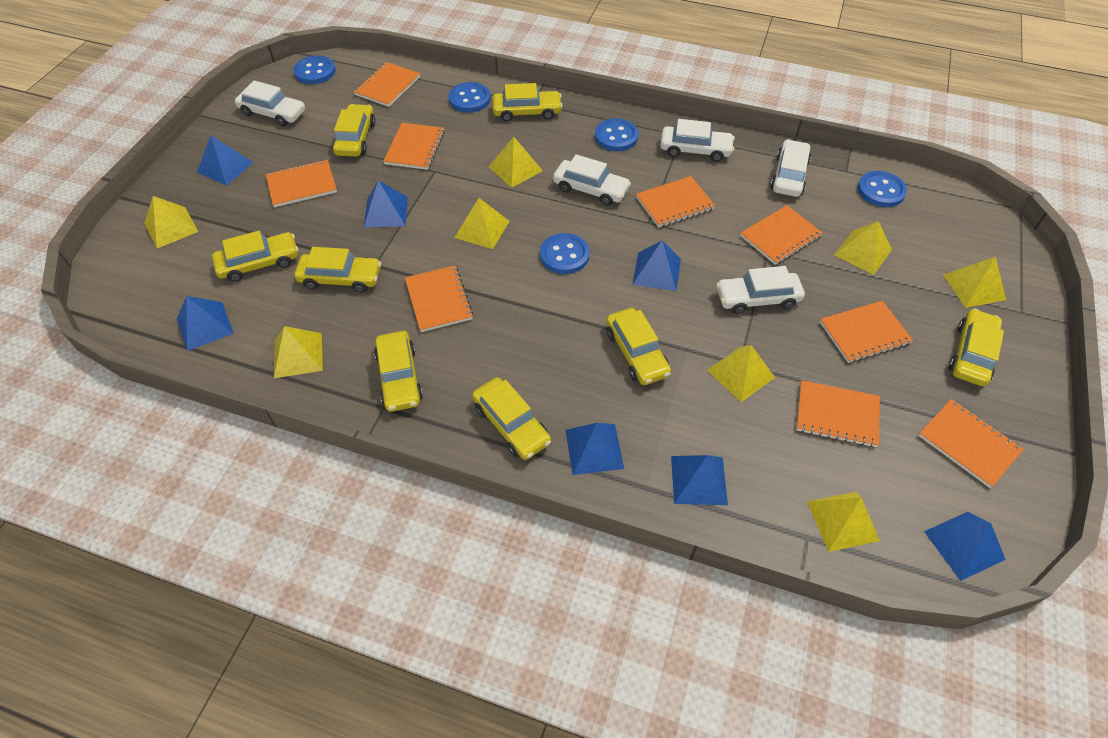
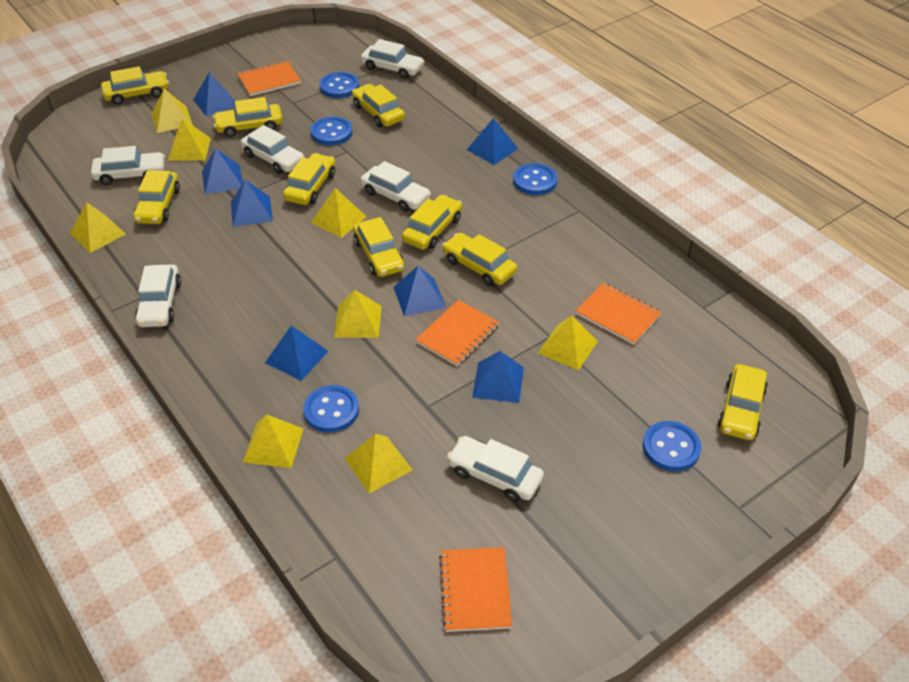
orange notebook: 9 -> 4
white car: 5 -> 6
yellow car: 8 -> 9

